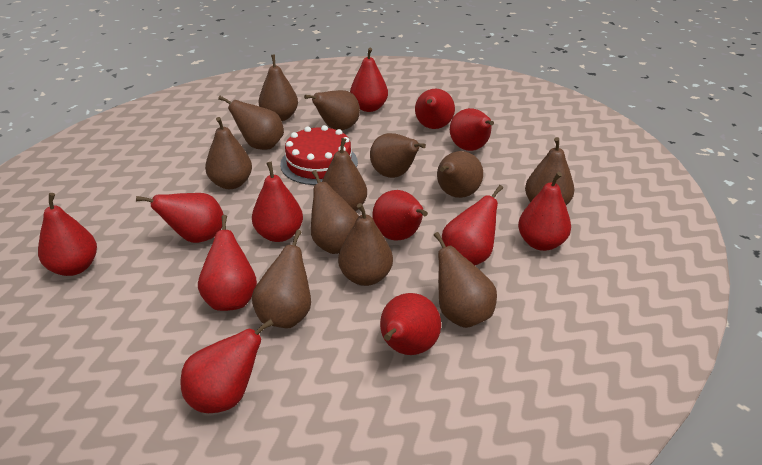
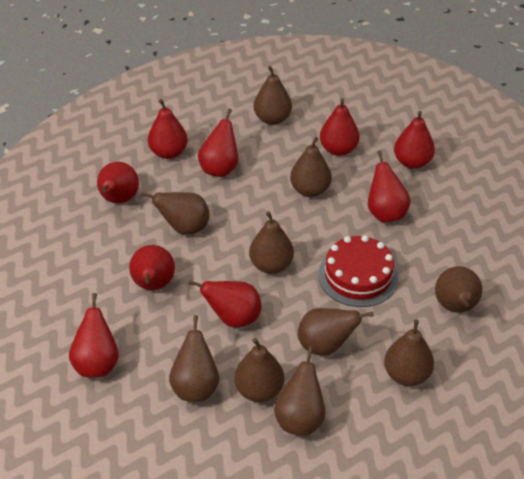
brown pear: 12 -> 10
red pear: 12 -> 9

